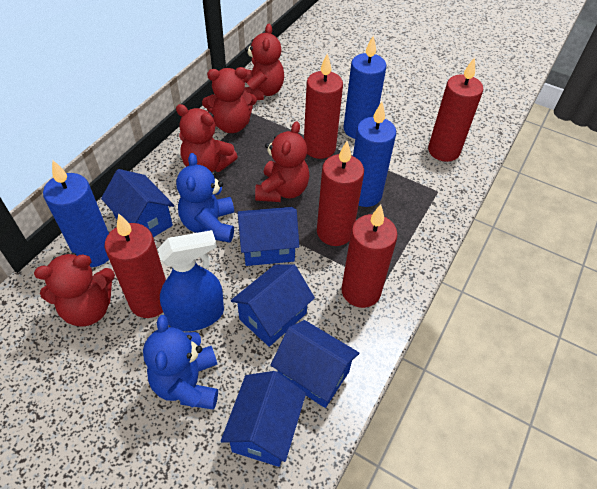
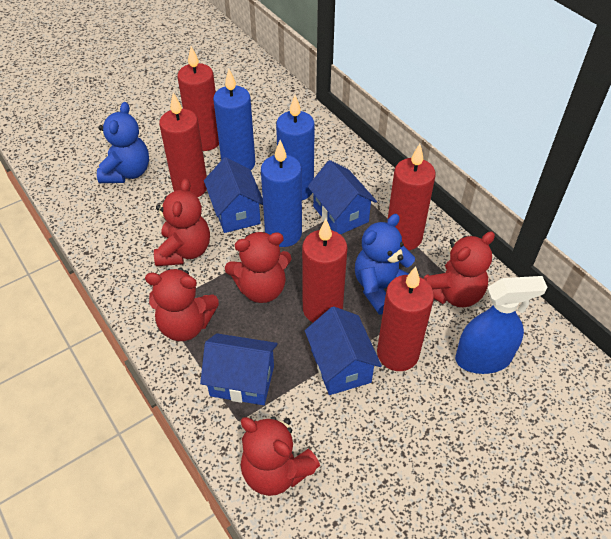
blue house: 5 -> 4

